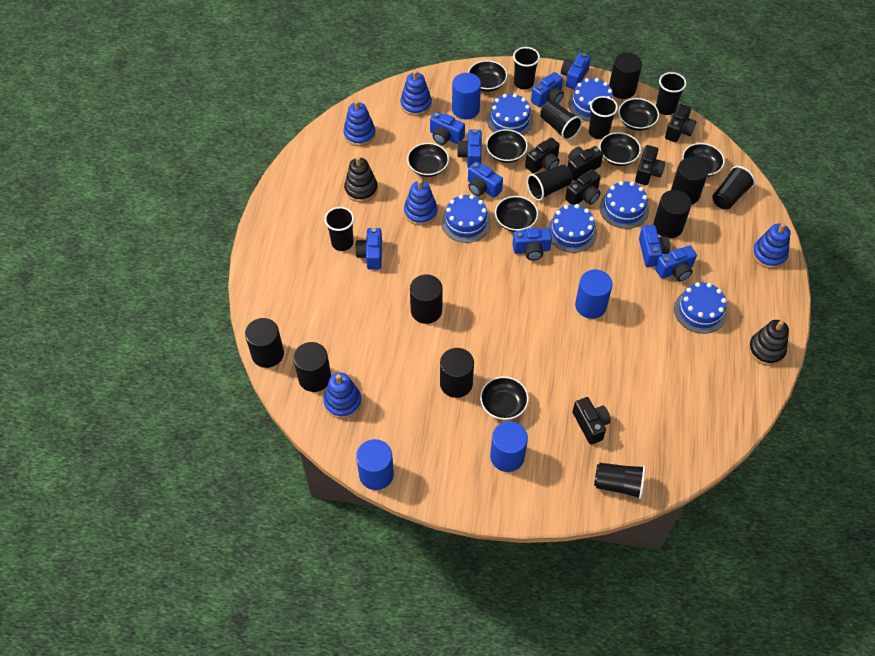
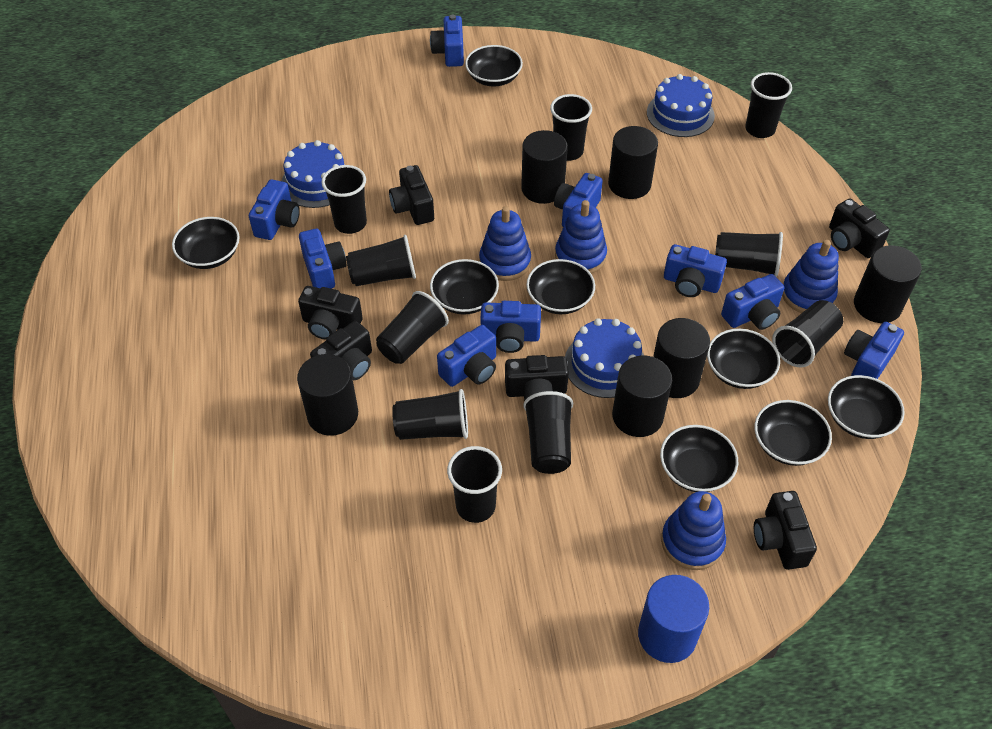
black cup: 8 -> 10
black cylinder: 7 -> 6
black stacking toy: 2 -> 0
blue cake: 6 -> 3
blue cylinder: 4 -> 1
blue stacking toy: 5 -> 4

